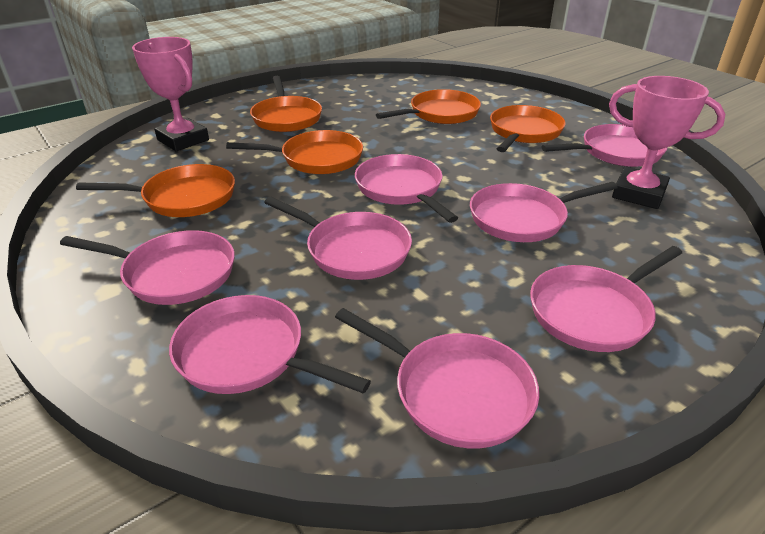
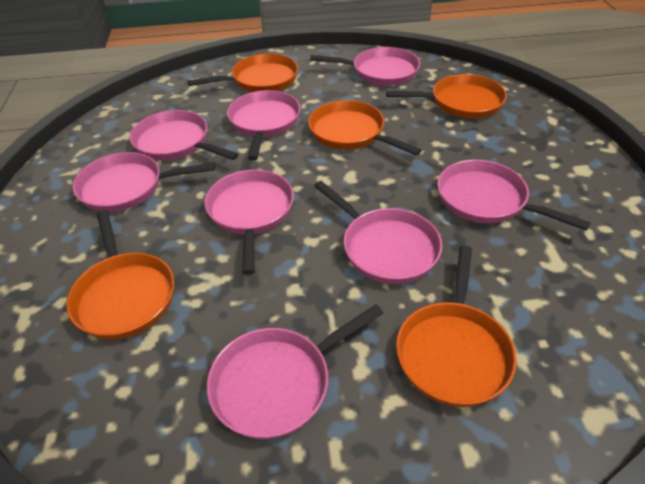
pink trophy: 2 -> 0

